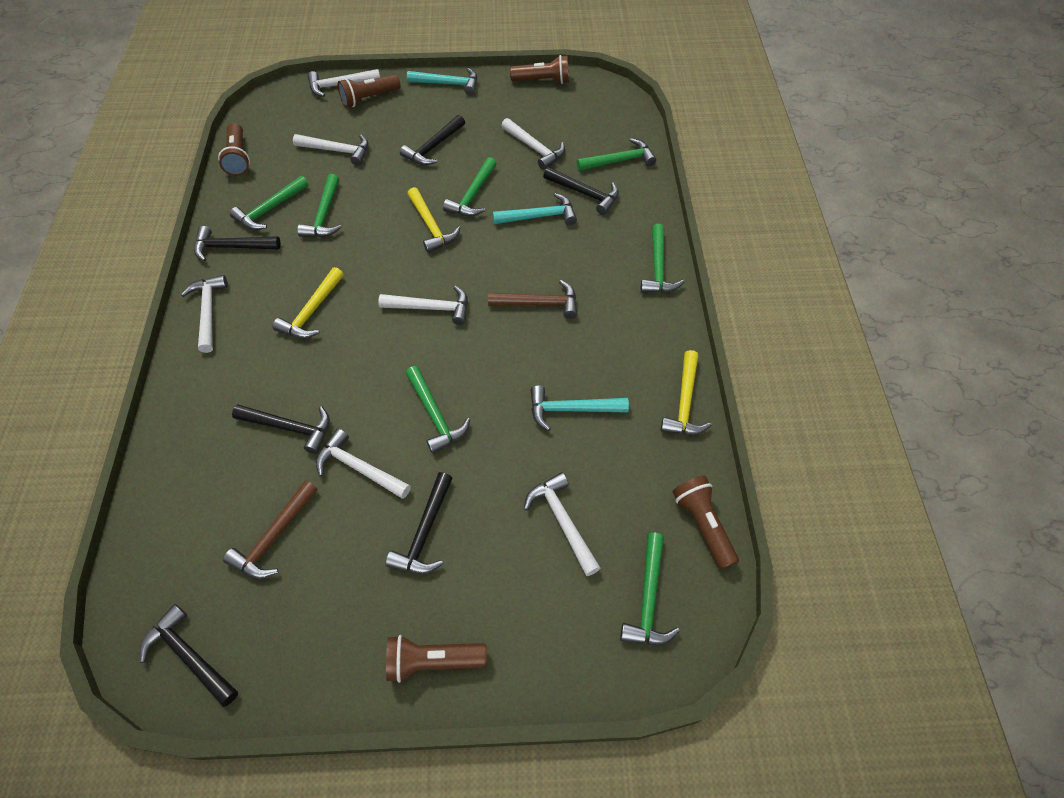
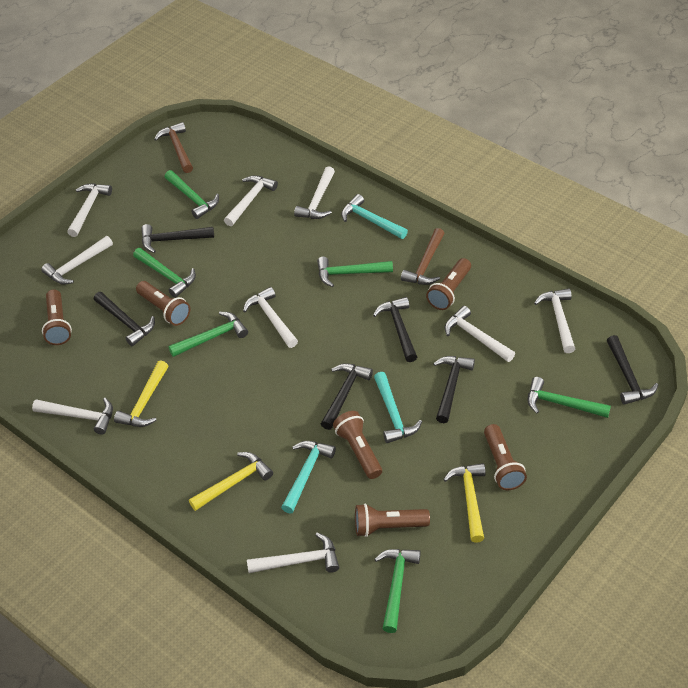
brown flashlight: 5 -> 6
green hammer: 7 -> 6
white hammer: 7 -> 9

